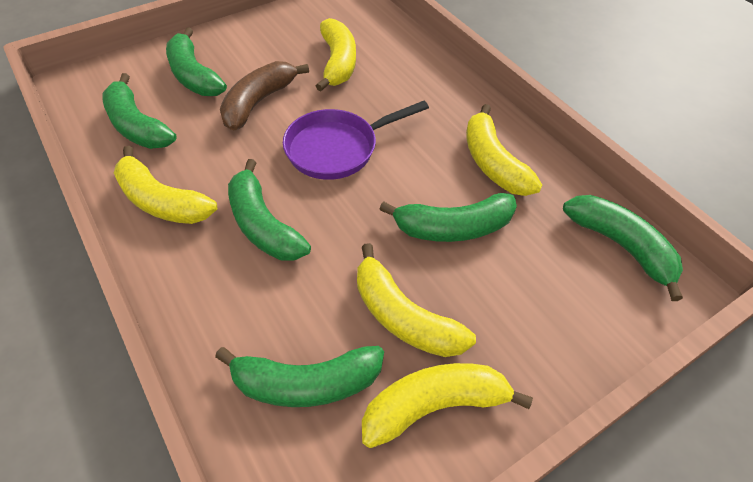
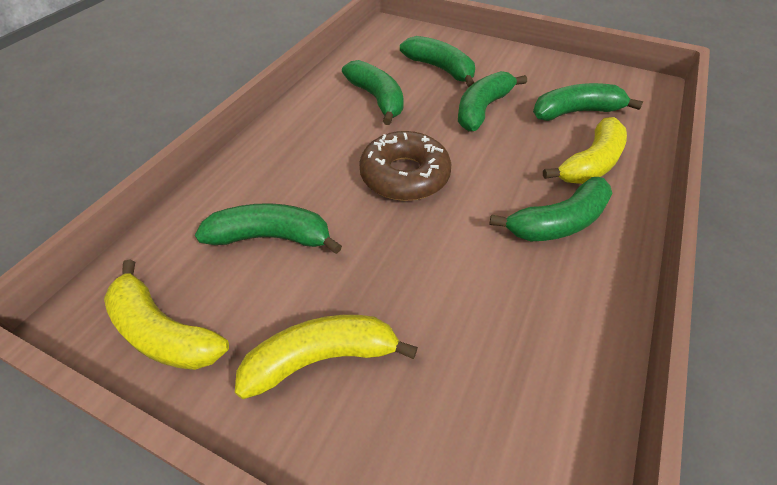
brown banana: 1 -> 0
brown donut: 0 -> 1
purple pan: 1 -> 0
yellow banana: 5 -> 3

